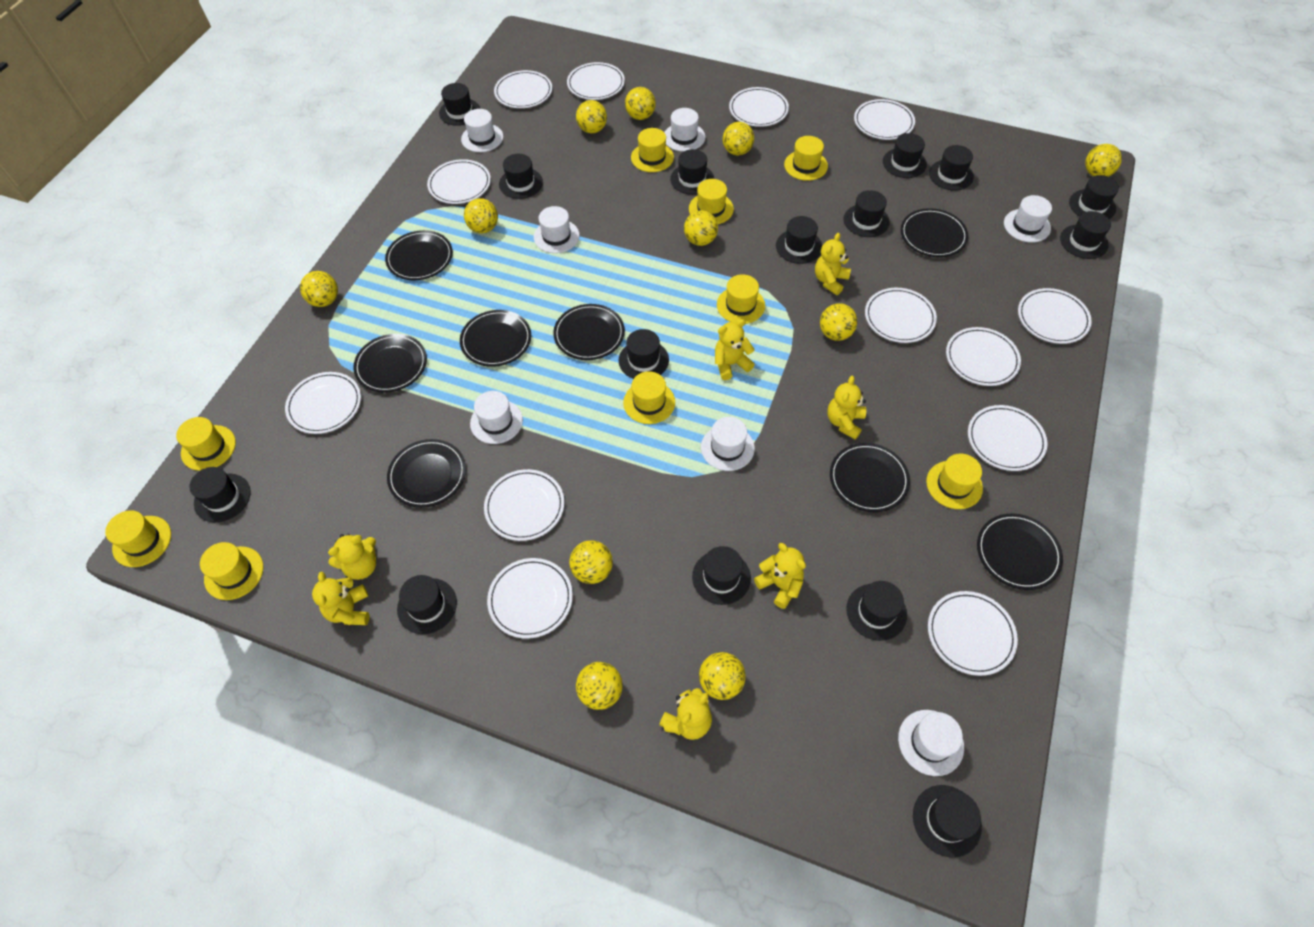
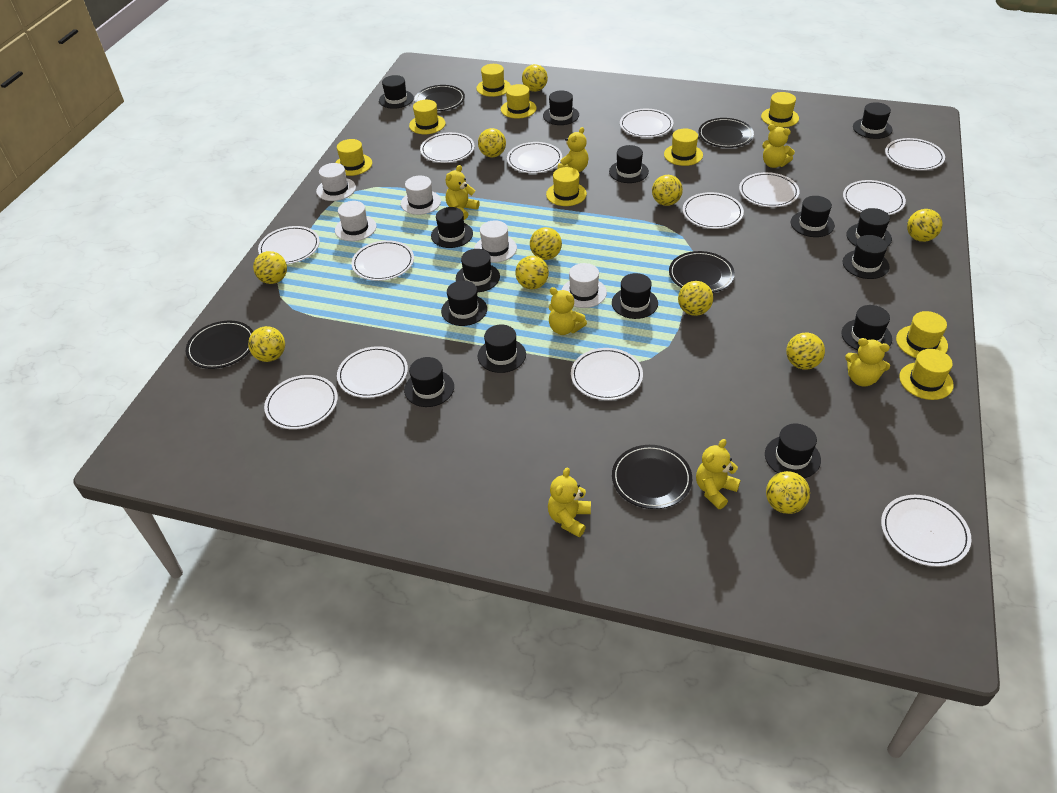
black plate: 8 -> 5
white hat: 7 -> 5

